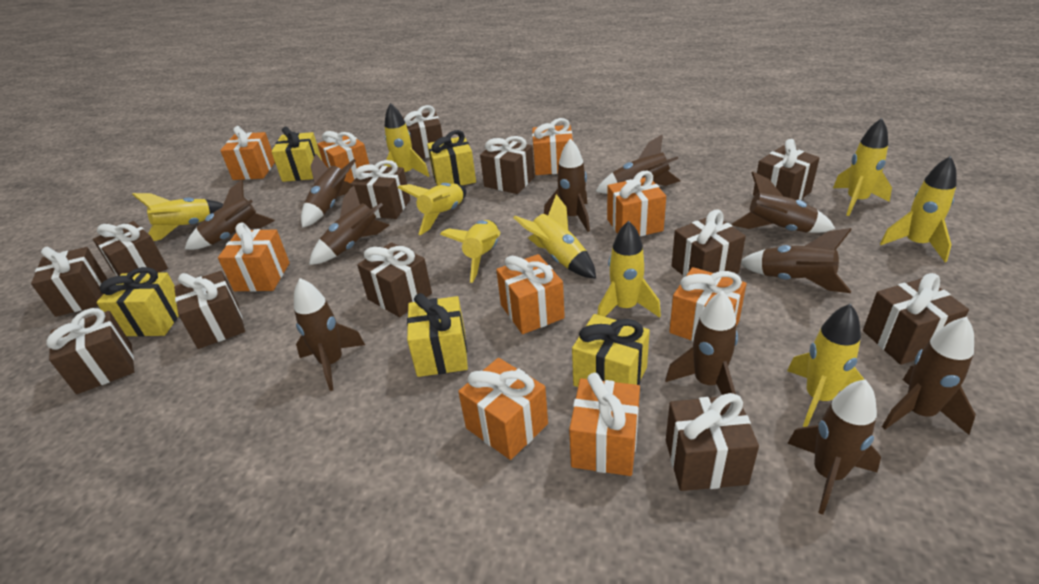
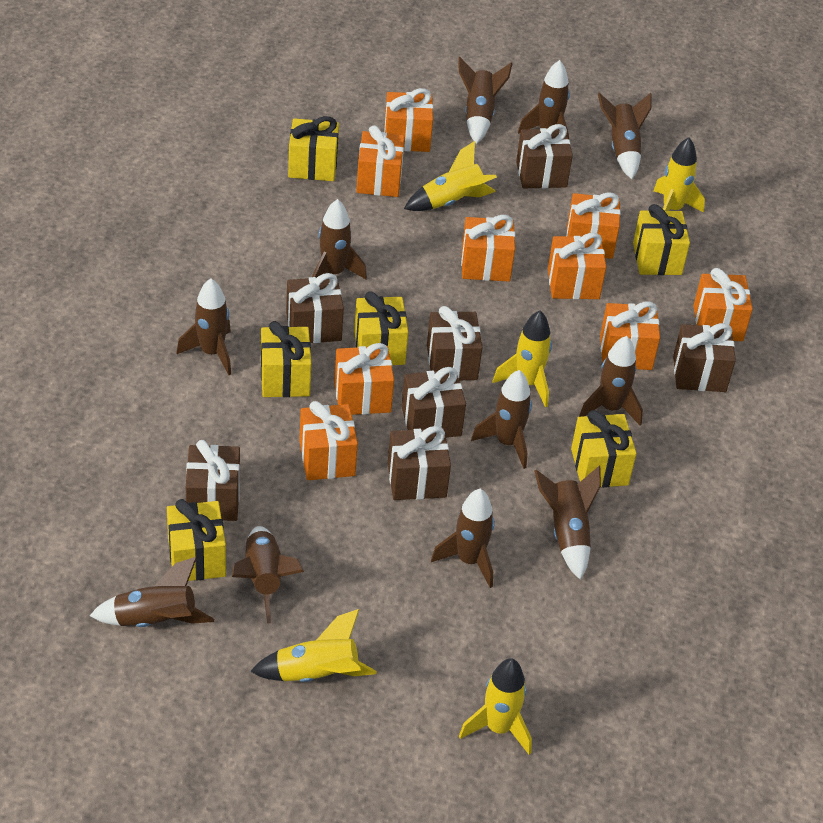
brown gift: 12 -> 7
yellow gift: 5 -> 6
yellow rocket: 9 -> 5

